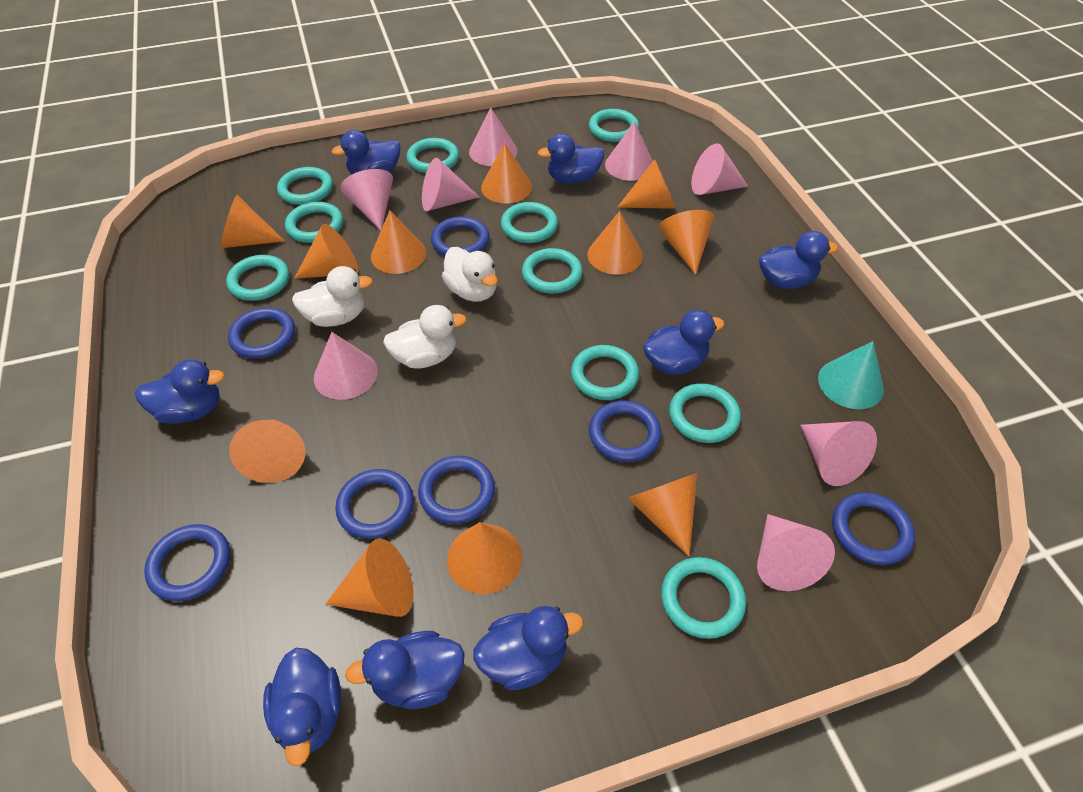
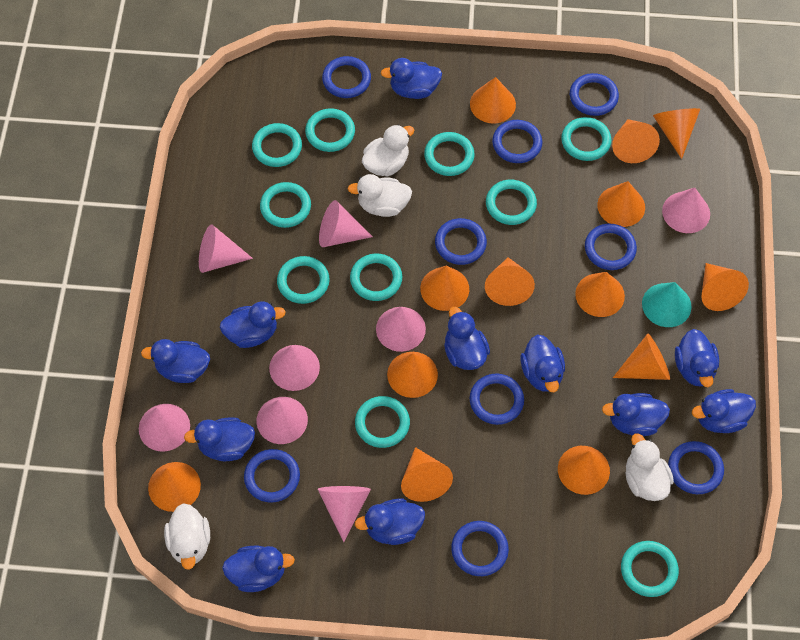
blue duck: 8 -> 11
blue ring: 7 -> 9
orange cone: 11 -> 13
white duck: 3 -> 4

